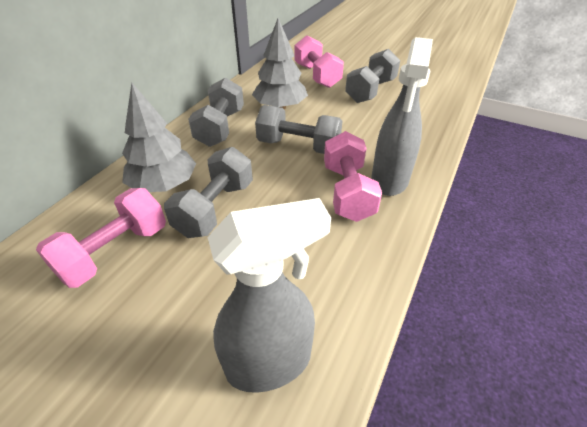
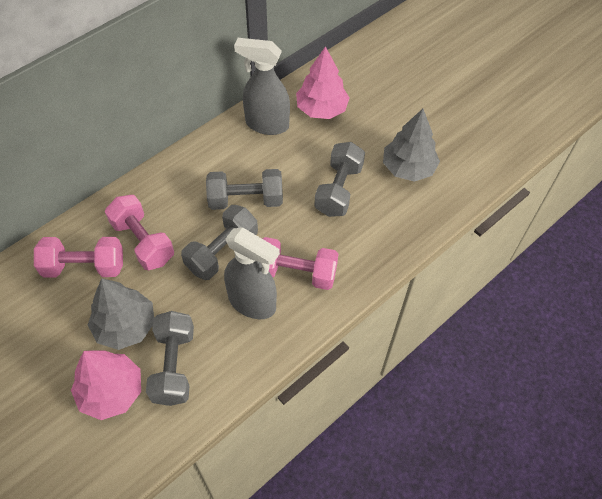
pink tree: 0 -> 2

